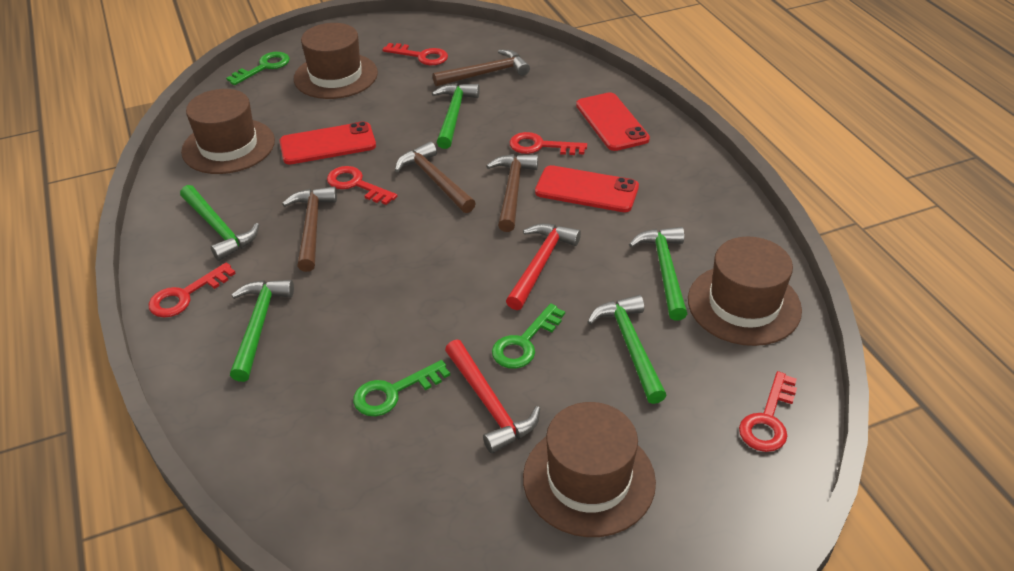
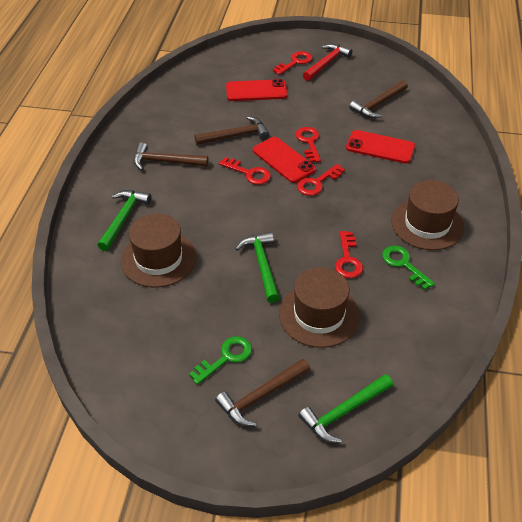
brown hat: 4 -> 3
green hammer: 5 -> 3
green key: 3 -> 2
red hammer: 2 -> 1

